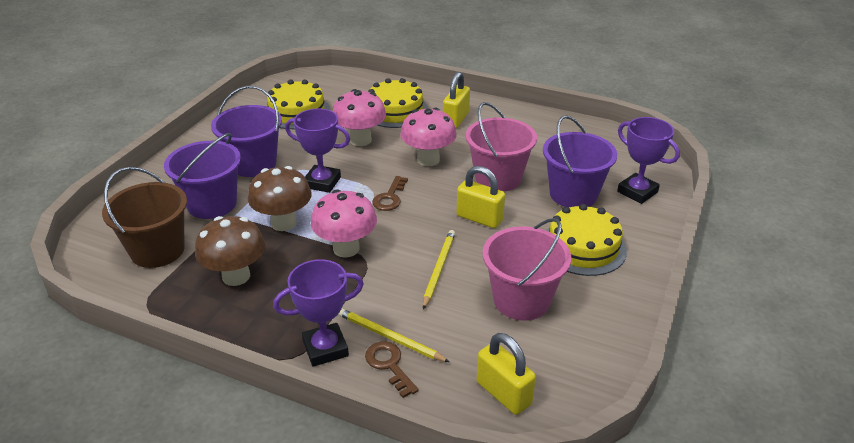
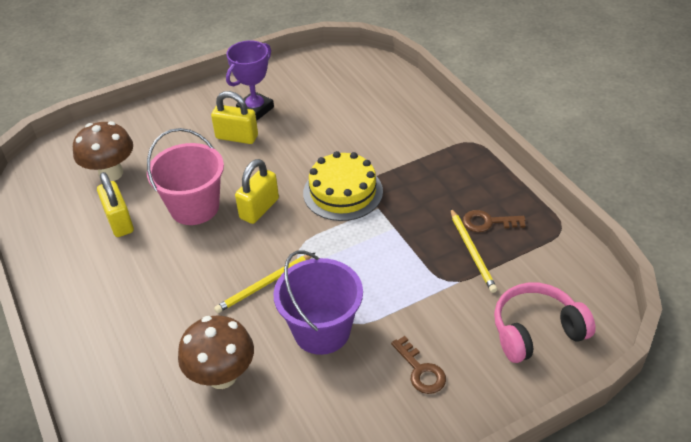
brown bucket: 1 -> 0
pink bucket: 2 -> 1
pink headphones: 0 -> 1
pink mushroom: 3 -> 0
purple bucket: 3 -> 1
purple trophy: 3 -> 1
yellow cake: 3 -> 1

